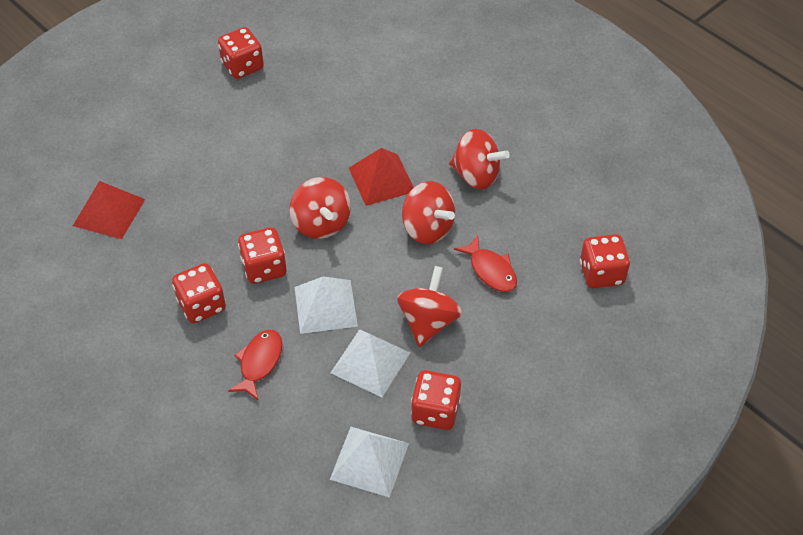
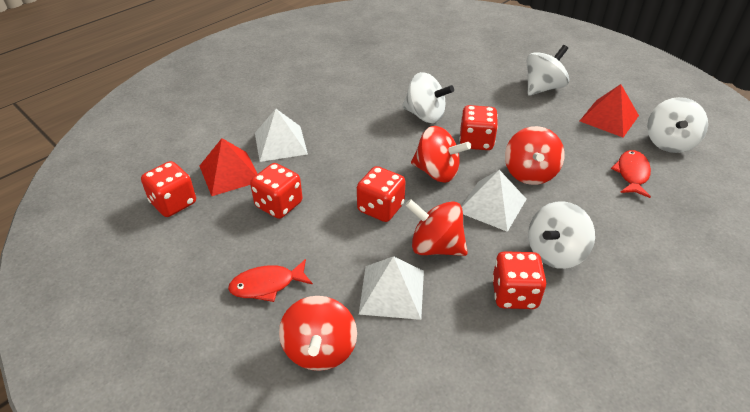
white spinning top: 0 -> 4

